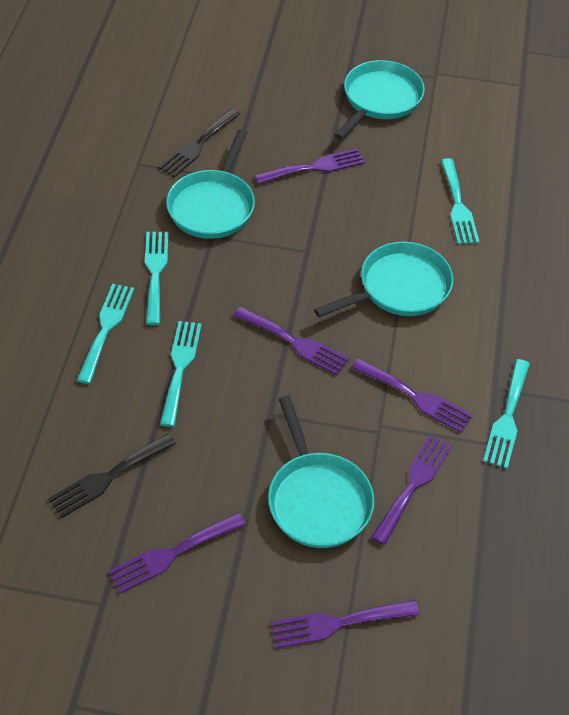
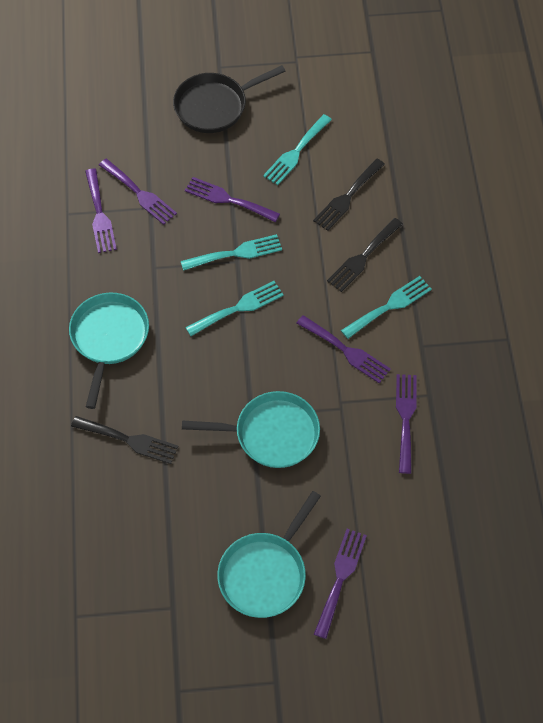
black fork: 2 -> 3
black pan: 0 -> 1
turquoise fork: 5 -> 4
turquoise pan: 4 -> 3

